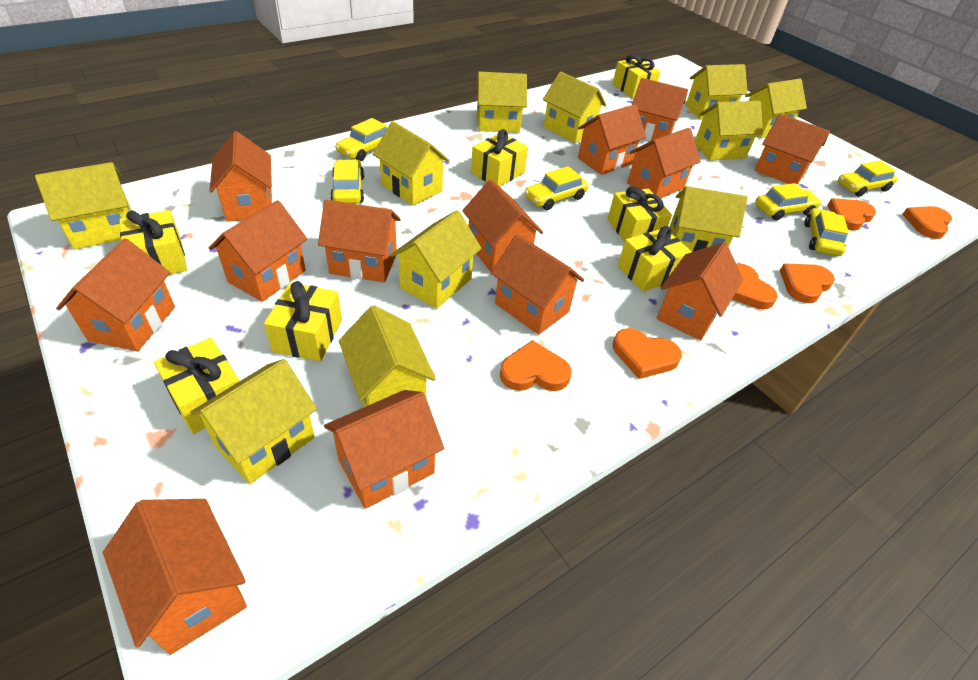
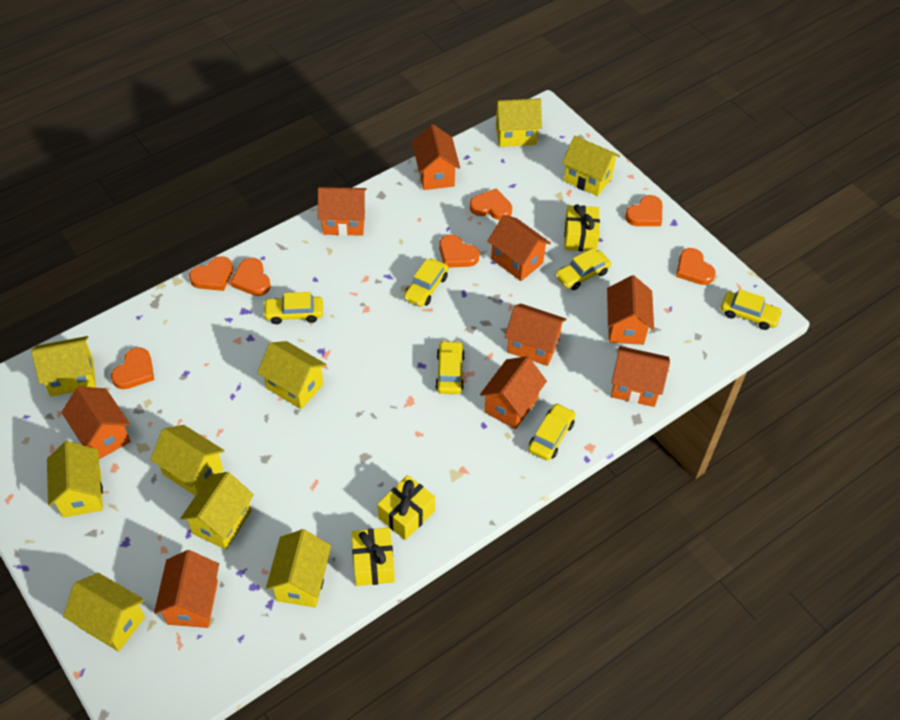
orange heart: 6 -> 7
orange house: 13 -> 9
yellow gift: 7 -> 3
yellow house: 11 -> 9

